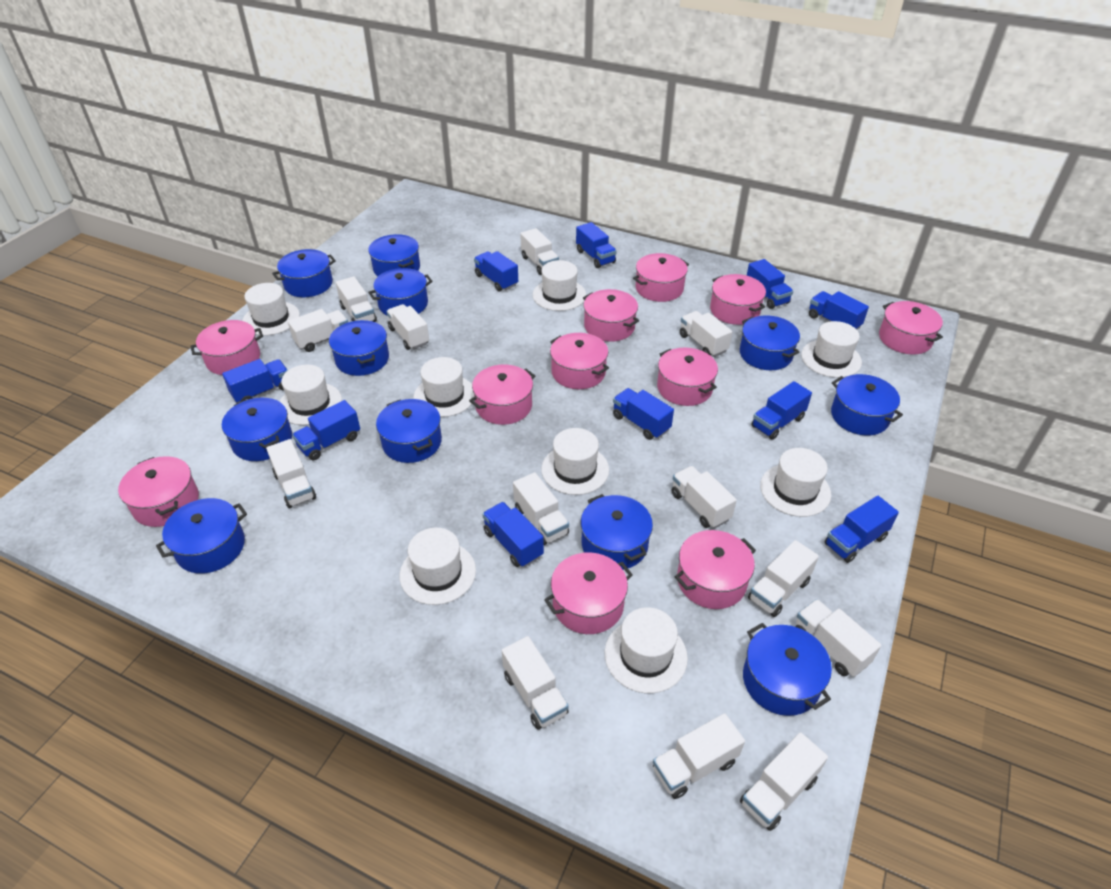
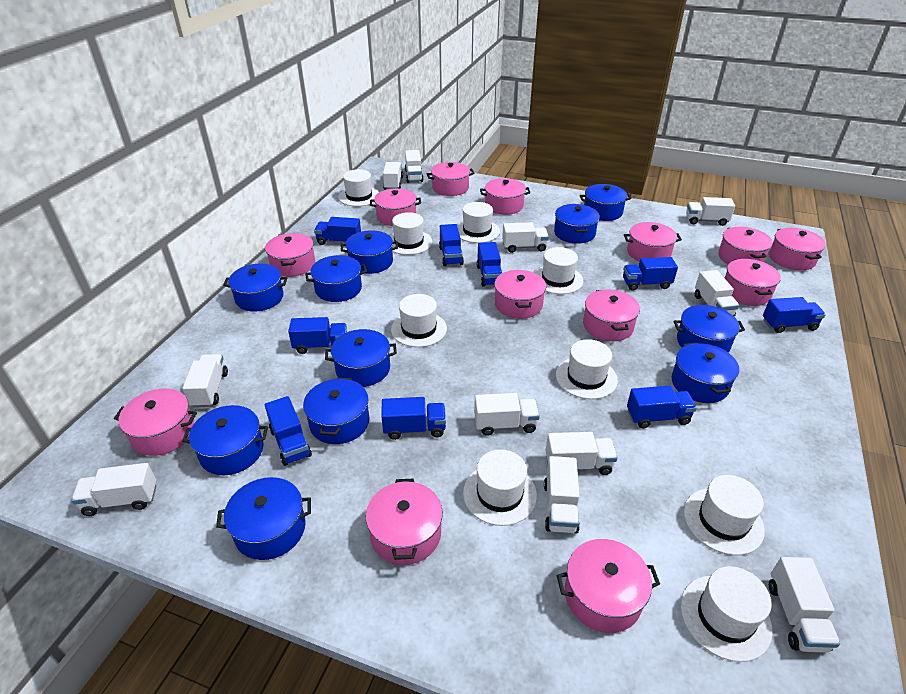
blue truck: 10 -> 9
pink pot: 11 -> 13
white truck: 13 -> 11

